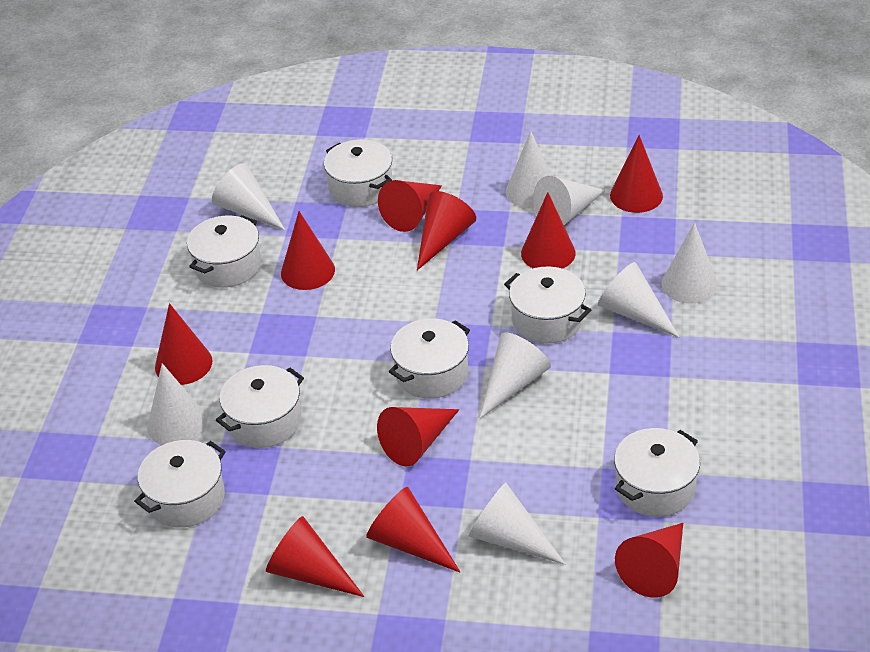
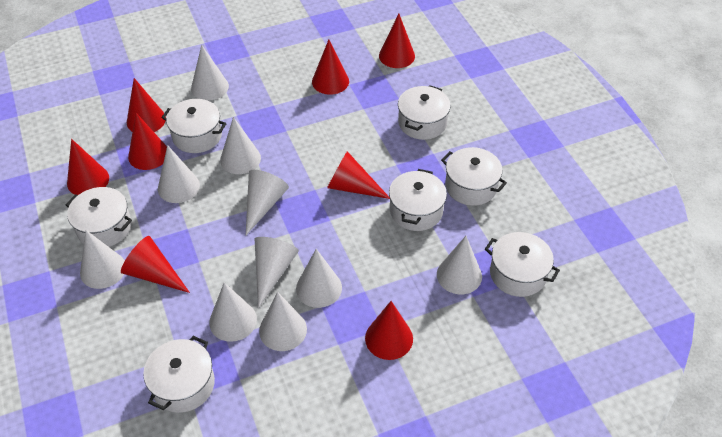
red cone: 10 -> 8
white cone: 8 -> 10

